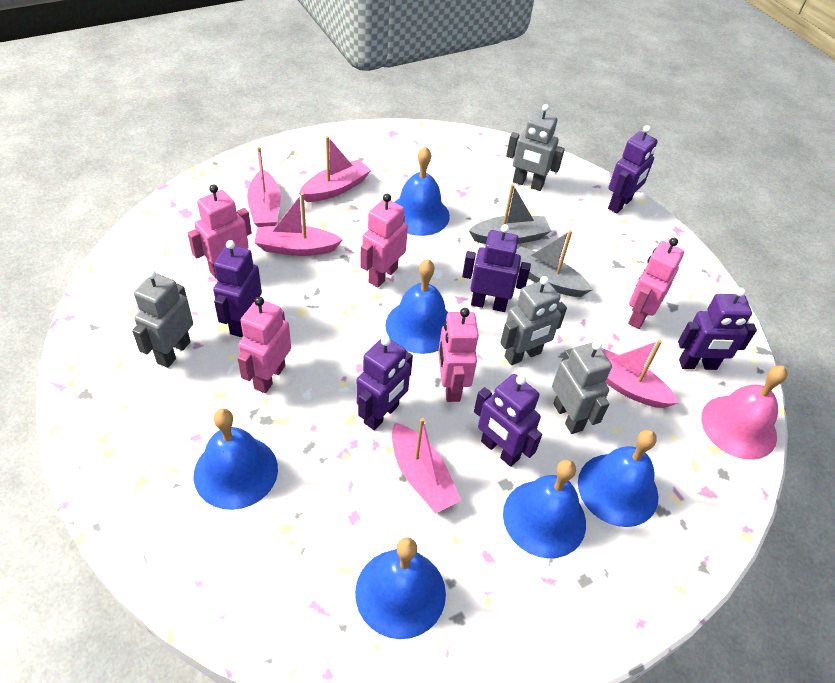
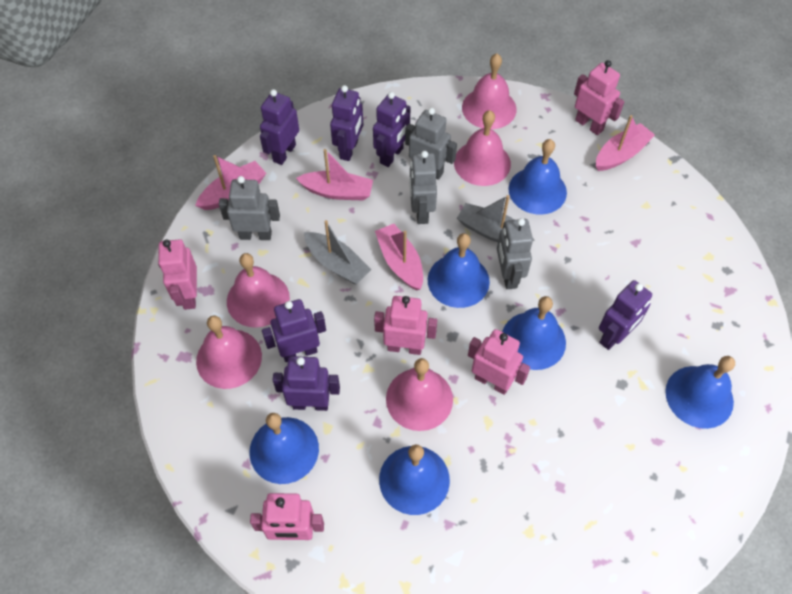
pink bell: 1 -> 5
pink boat: 5 -> 4

